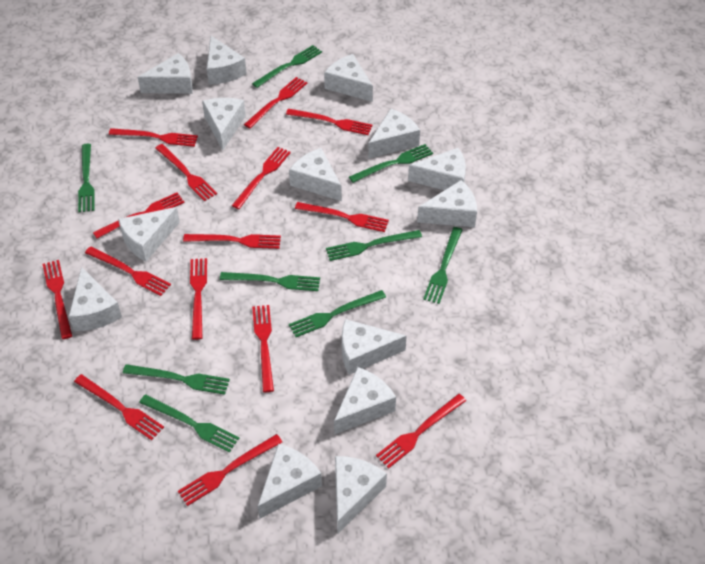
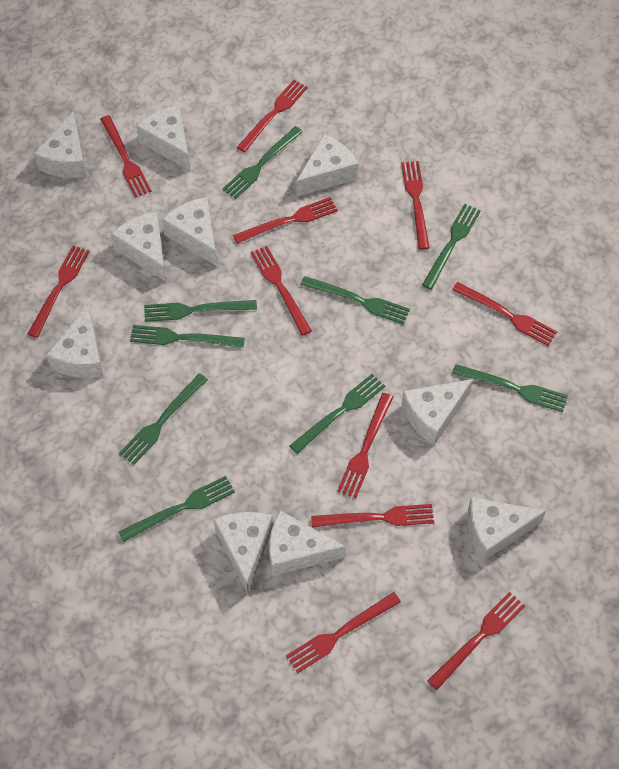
red fork: 15 -> 11
white cheese: 14 -> 10

